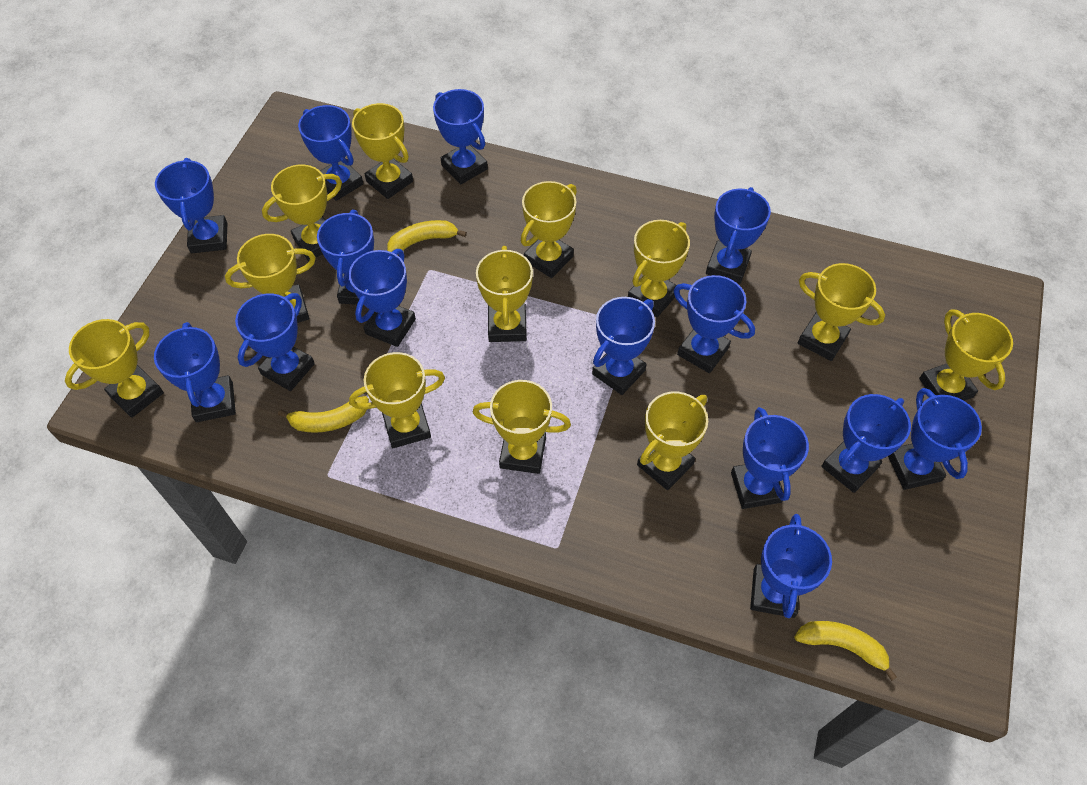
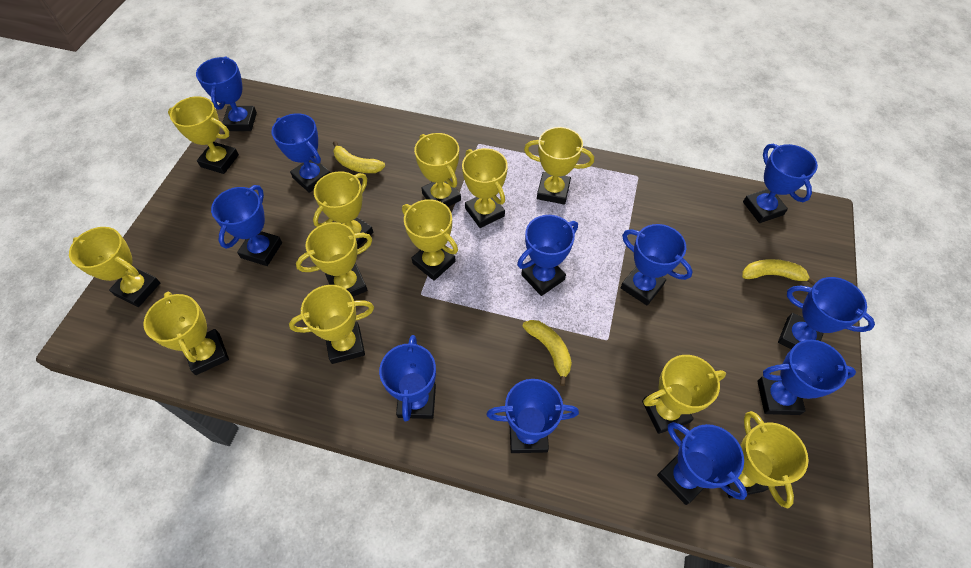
blue trophy: 14 -> 11

